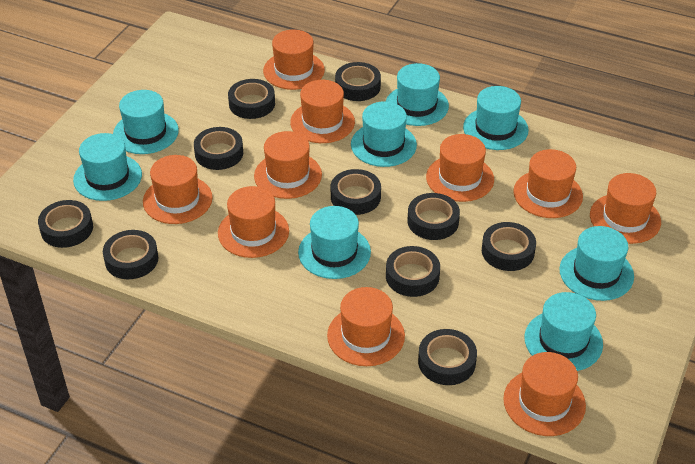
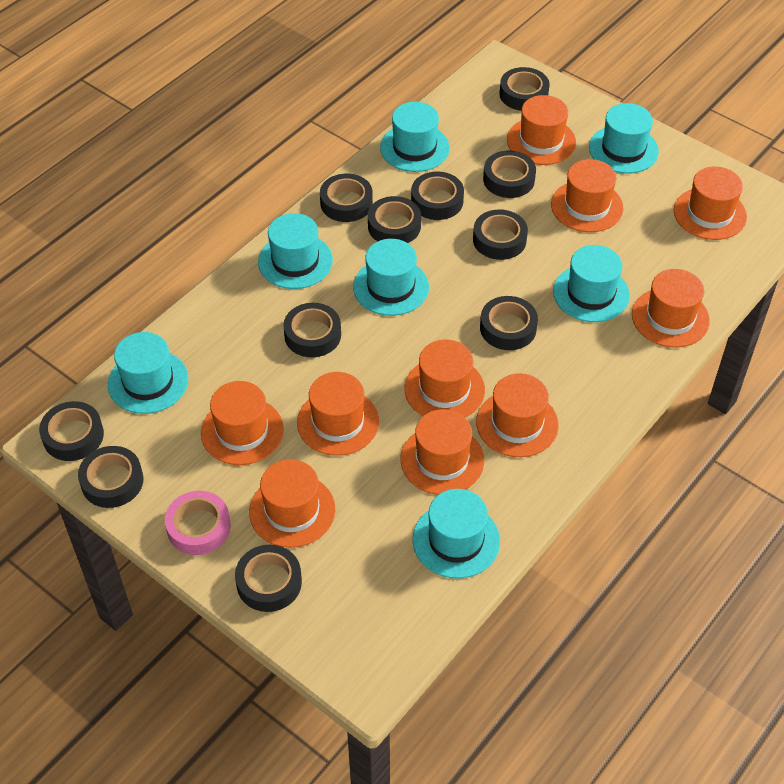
black tape: 10 -> 11
pink tape: 0 -> 1
turquoise hat: 8 -> 7

